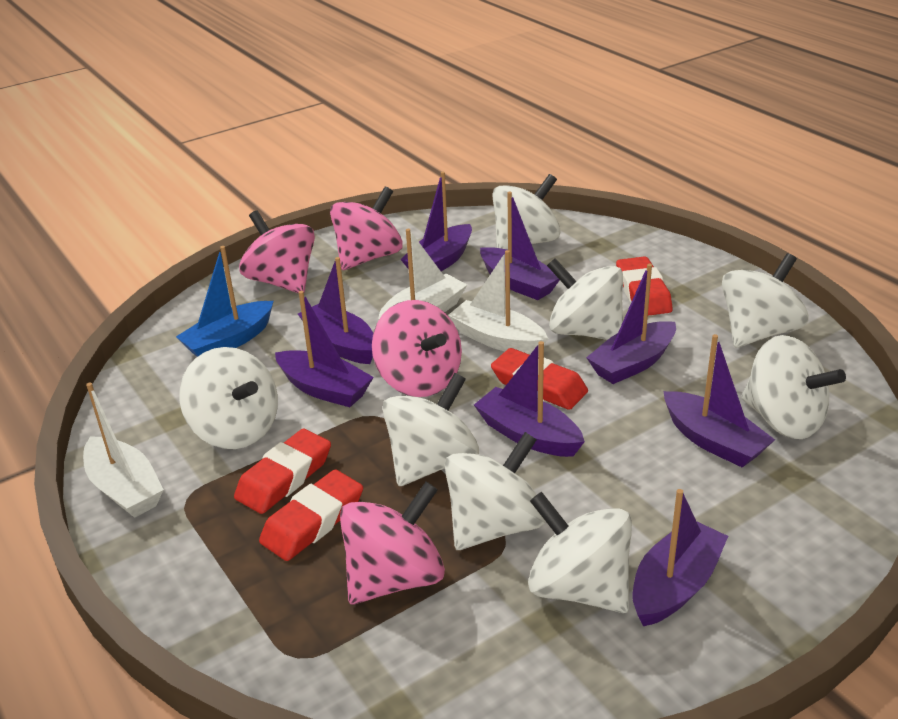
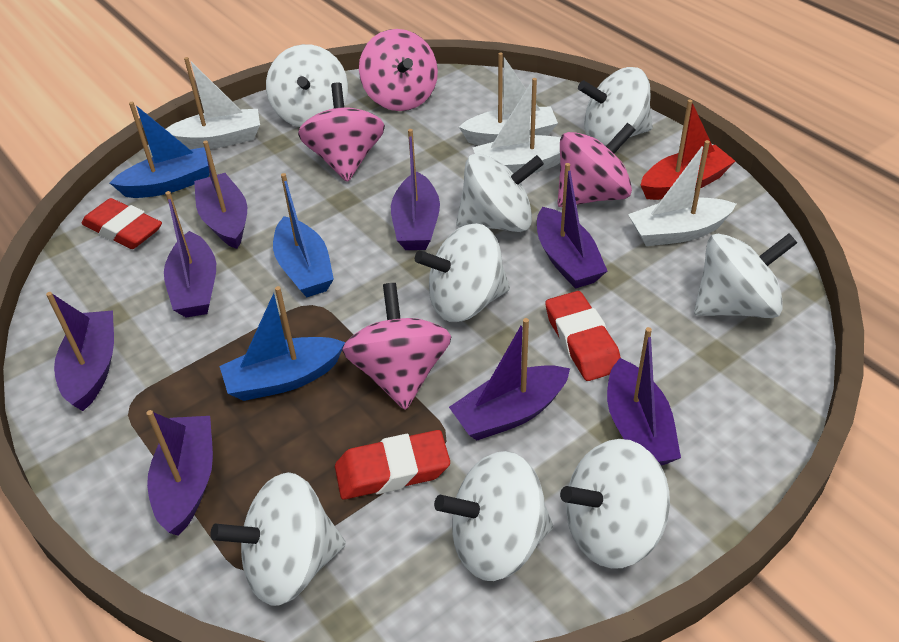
blue boat: 1 -> 3
red boat: 0 -> 1
red eraser: 4 -> 3
white boat: 3 -> 4

